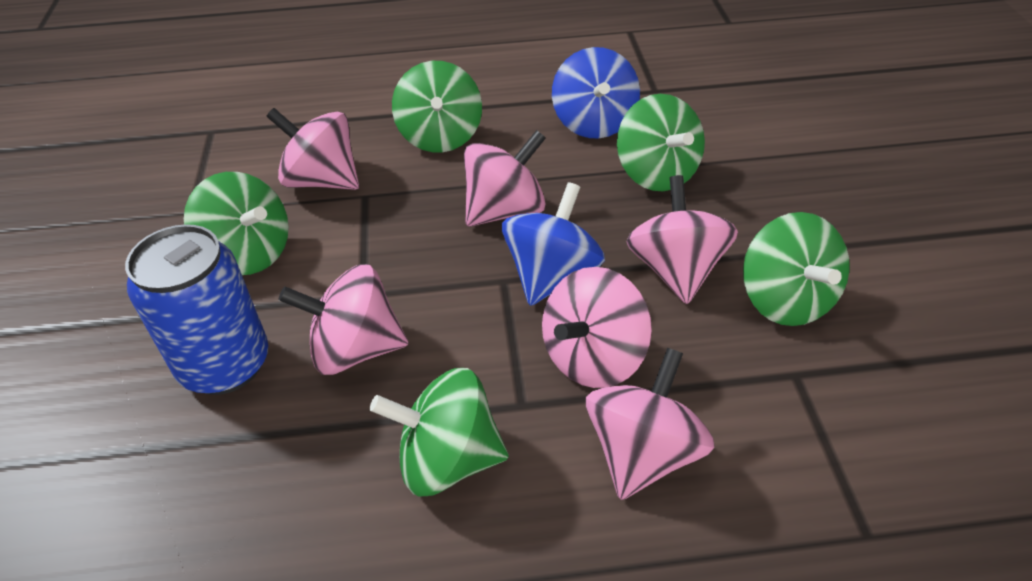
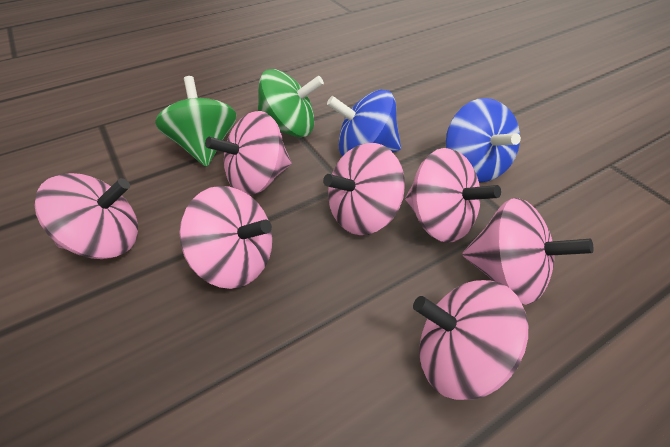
blue can: 1 -> 0
green spinning top: 5 -> 2
pink spinning top: 6 -> 7

